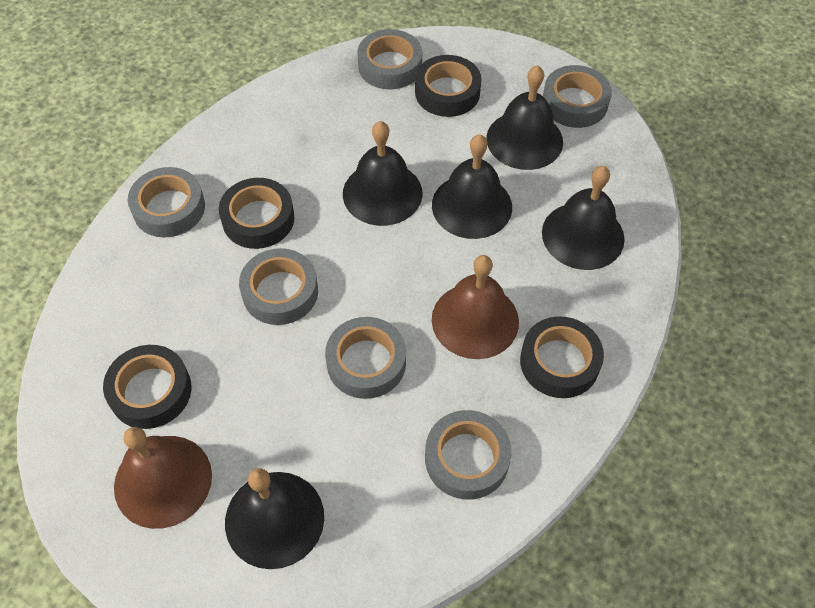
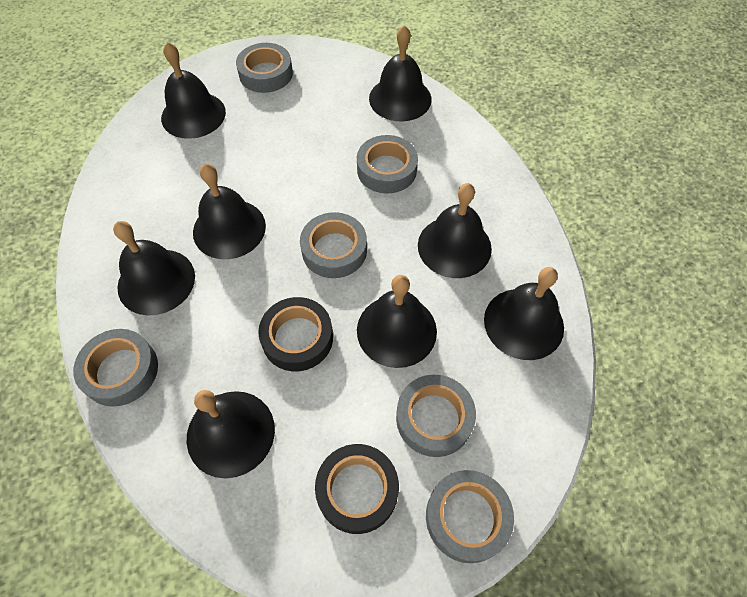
black bell: 5 -> 8
black tape: 4 -> 2
brown bell: 2 -> 0

